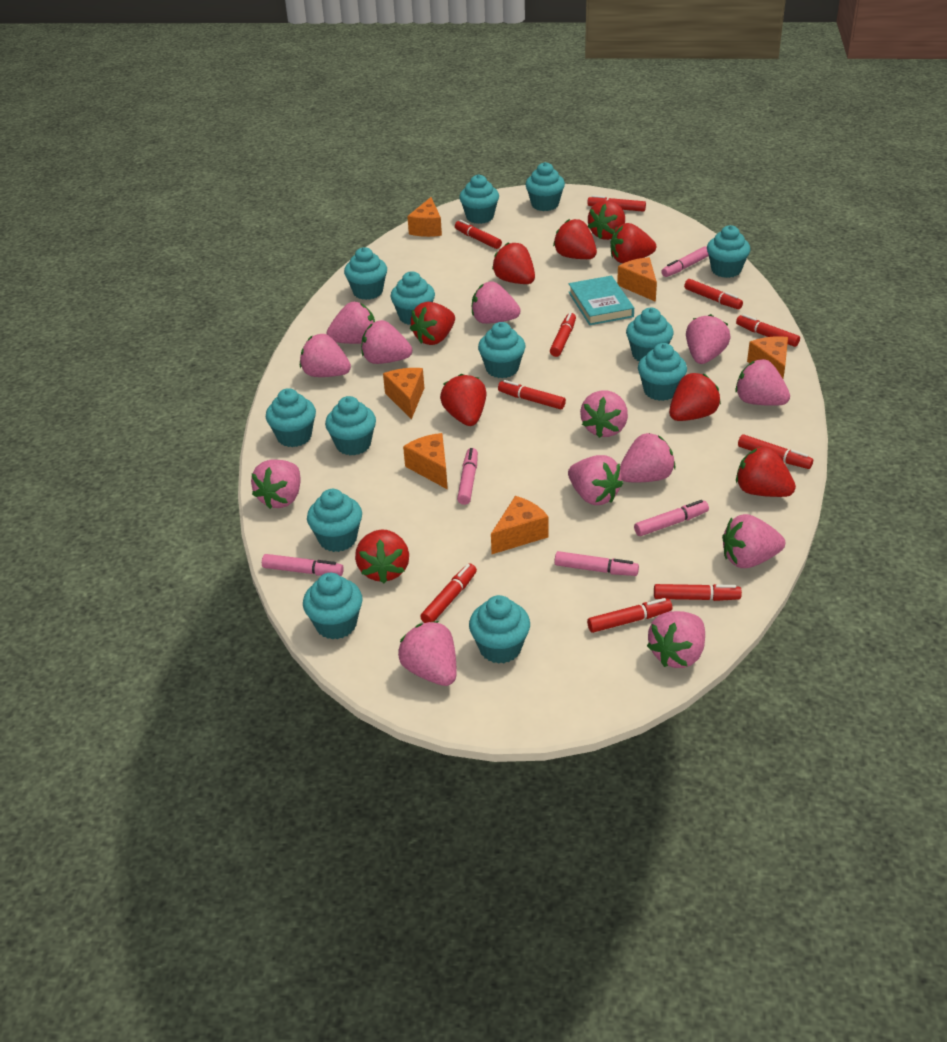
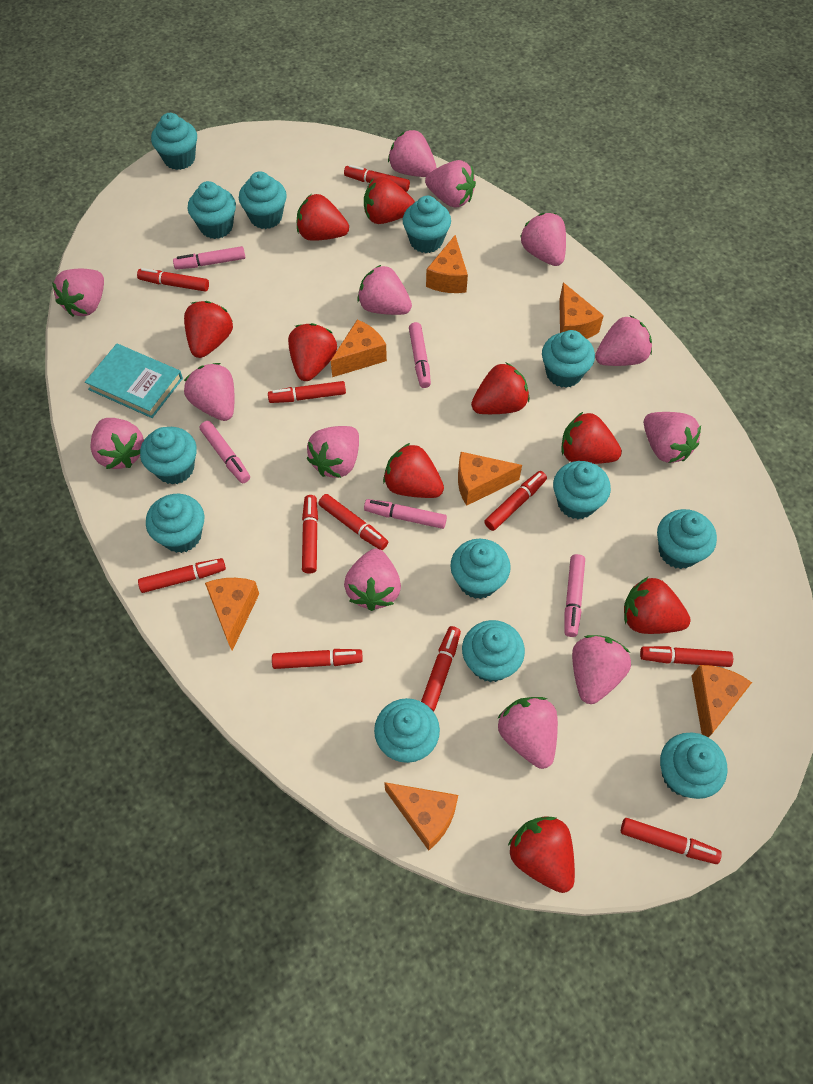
orange cheese: 6 -> 7
red marker: 10 -> 11

